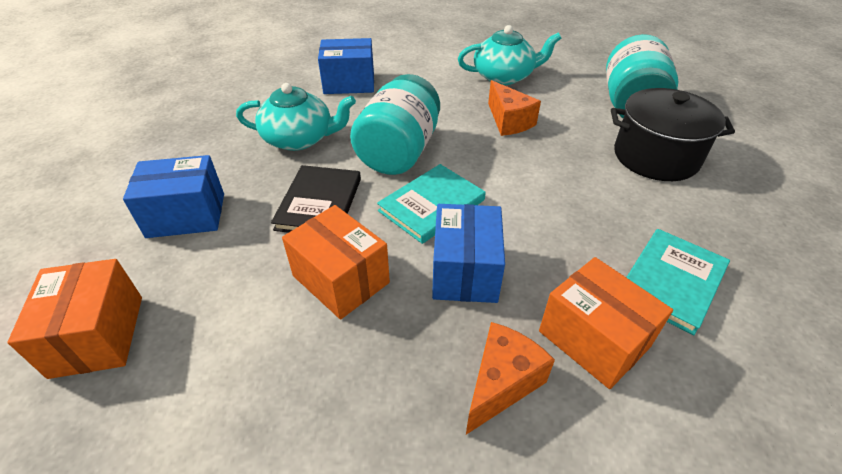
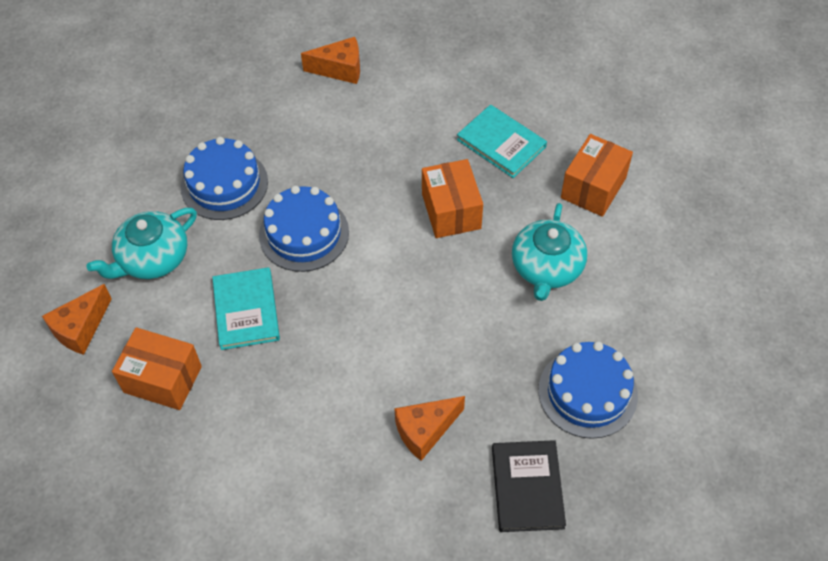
black pot: 1 -> 0
blue box: 3 -> 0
blue cake: 0 -> 3
orange cheese: 2 -> 3
turquoise jar: 2 -> 0

